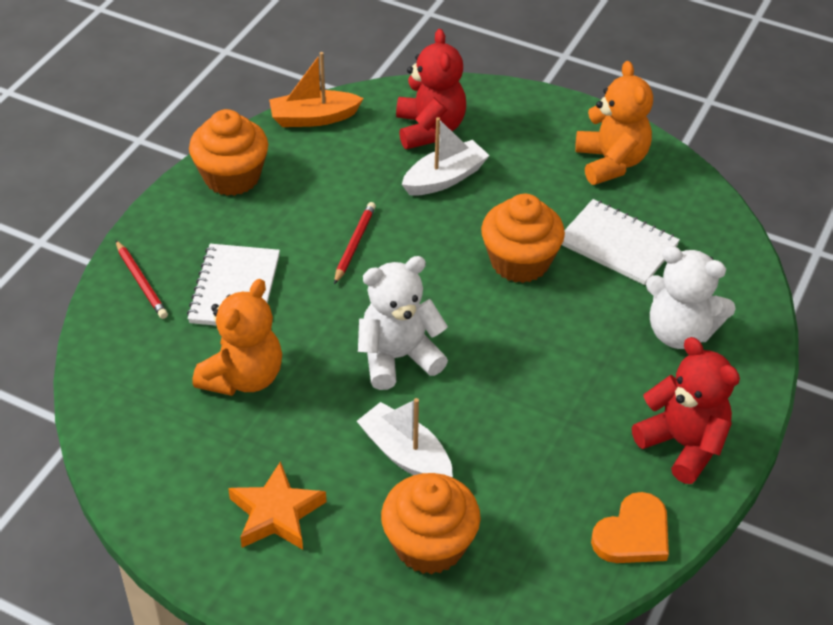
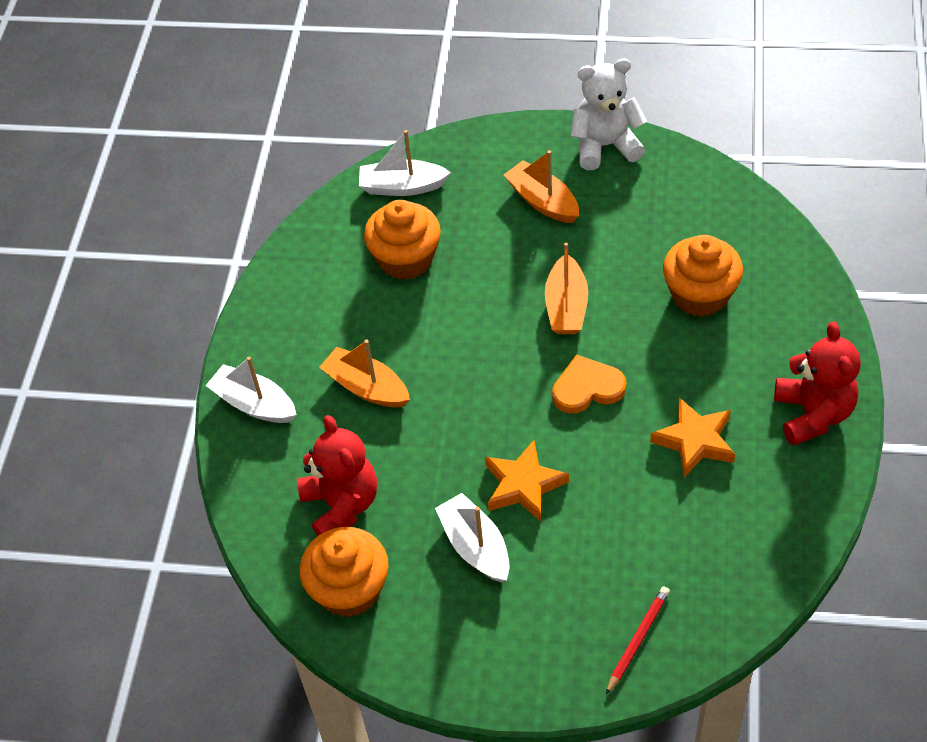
orange boat: 1 -> 3
orange star: 1 -> 2
orange teddy bear: 2 -> 0
red pencil: 2 -> 1
white boat: 2 -> 3
white notebook: 2 -> 0
white teddy bear: 2 -> 1

